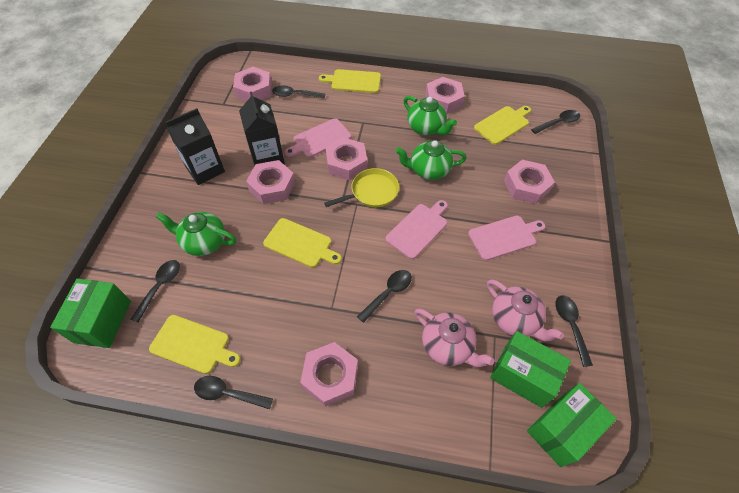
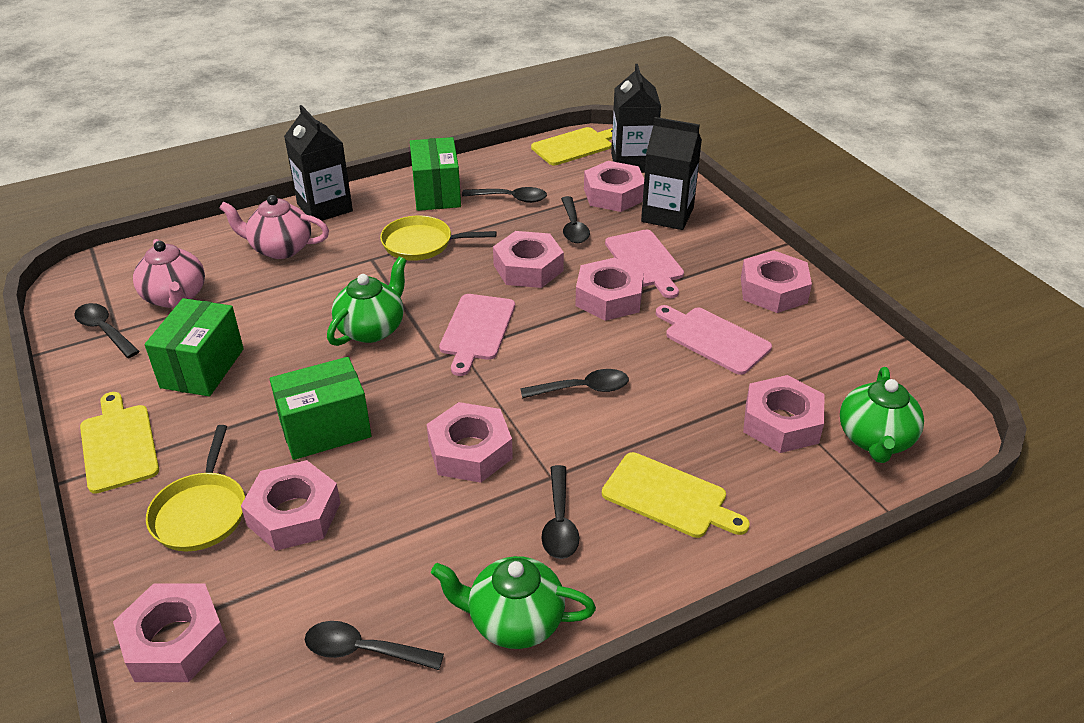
black carton: 2 -> 3
pink nut: 6 -> 8
yellow cutting board: 4 -> 3
yellow pan: 1 -> 2

